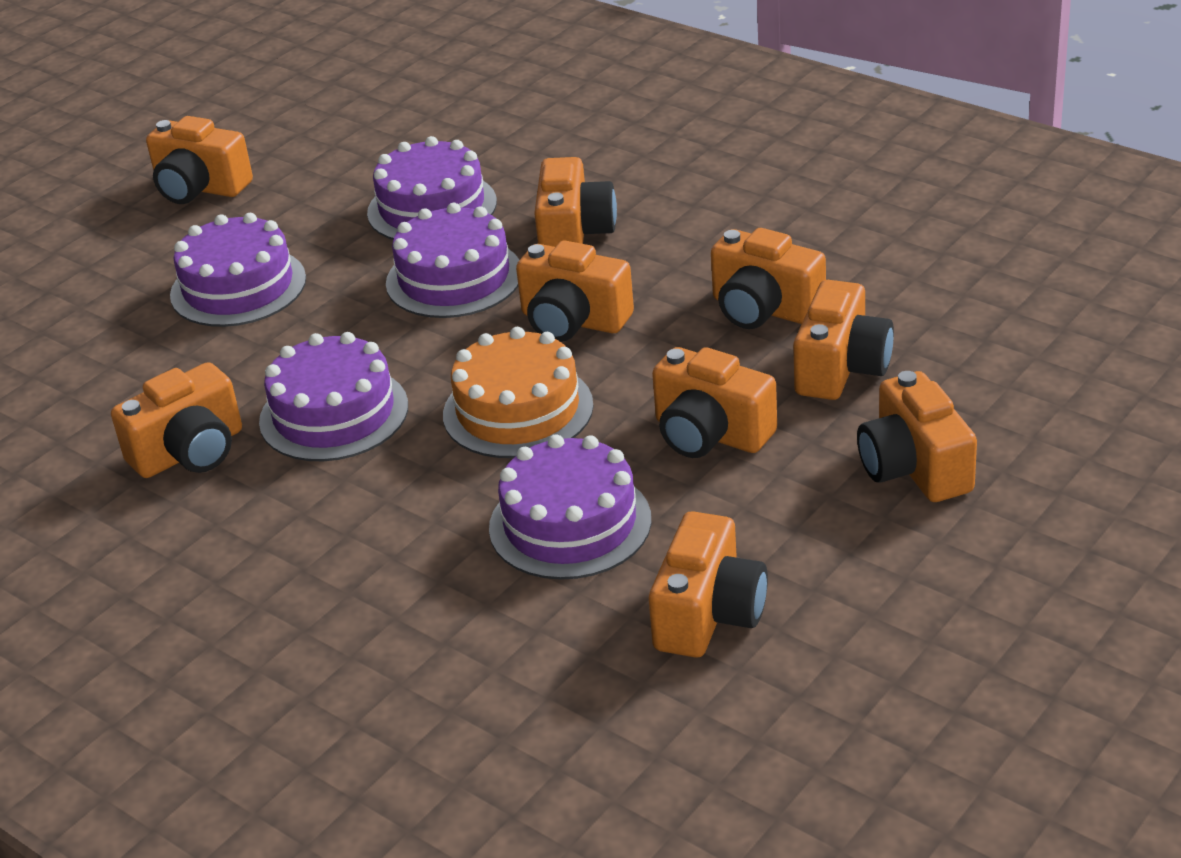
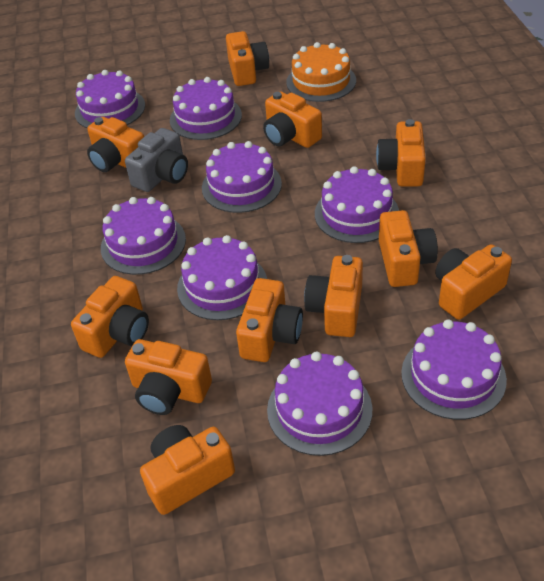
grey camera: 0 -> 1
orange camera: 9 -> 11
purple cake: 5 -> 8

